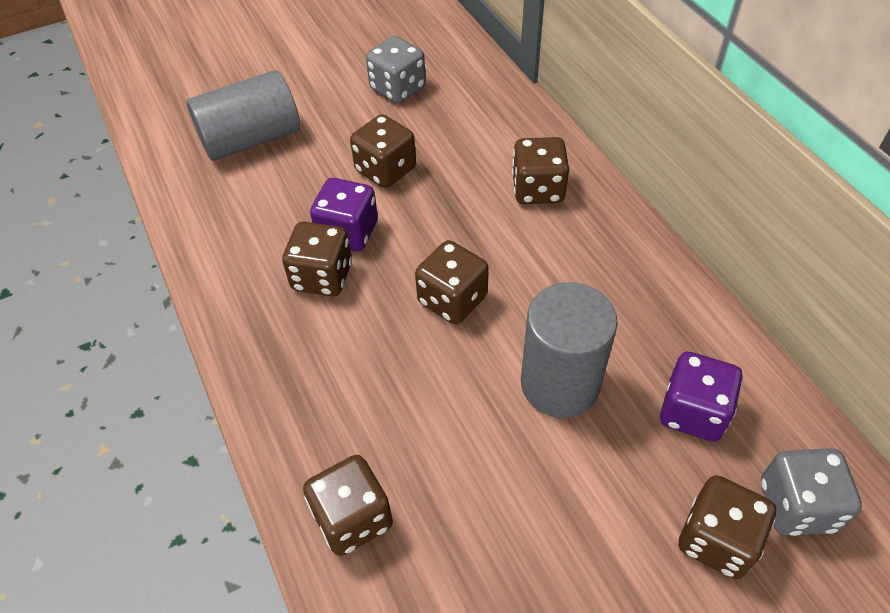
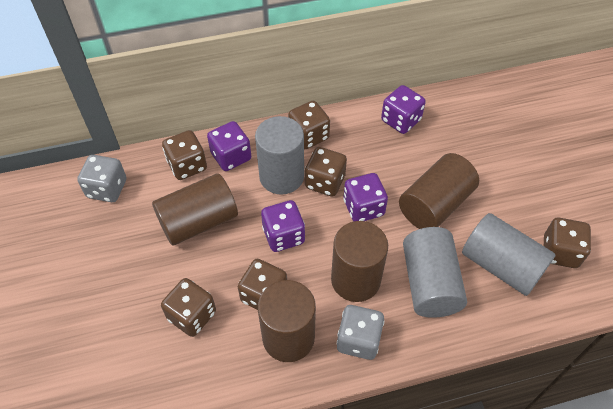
brown cylinder: 0 -> 4
grey cylinder: 2 -> 3
purple dice: 2 -> 4

